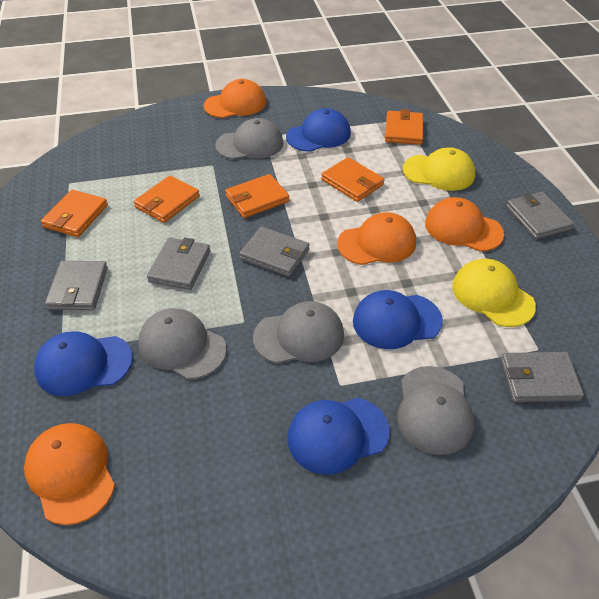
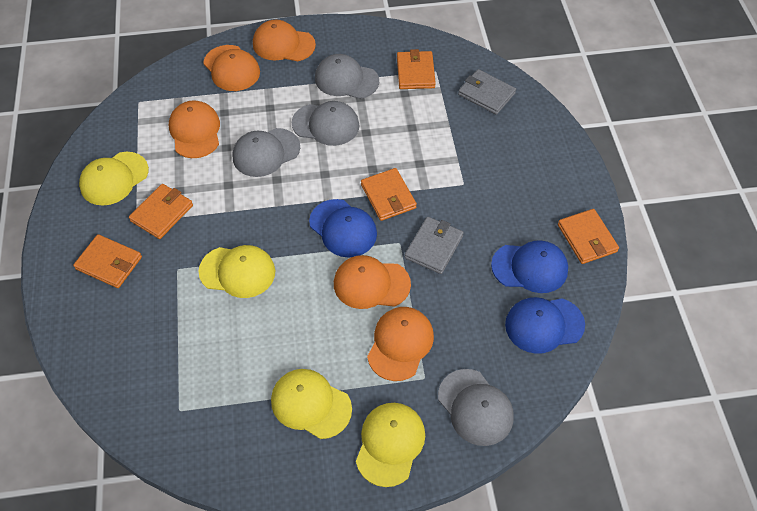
blue cap: 4 -> 3
grey wallet: 5 -> 2
orange cap: 4 -> 5
yellow cap: 2 -> 4

